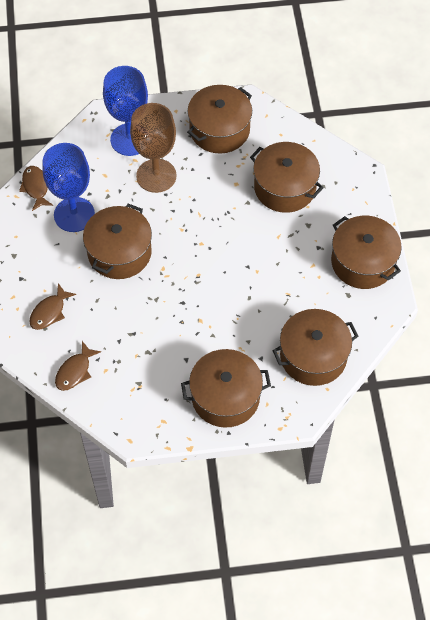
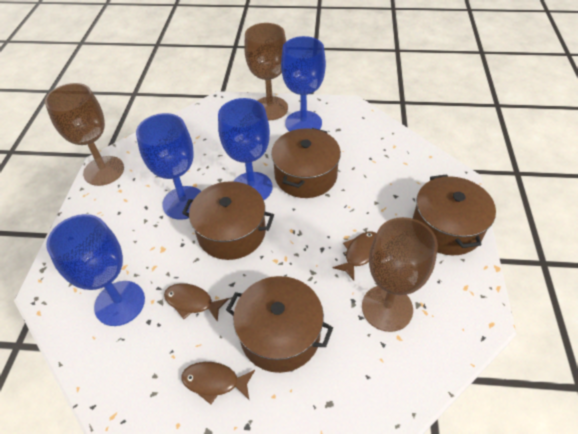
blue goblet: 2 -> 4
brown goblet: 1 -> 3
brown pot: 6 -> 4

